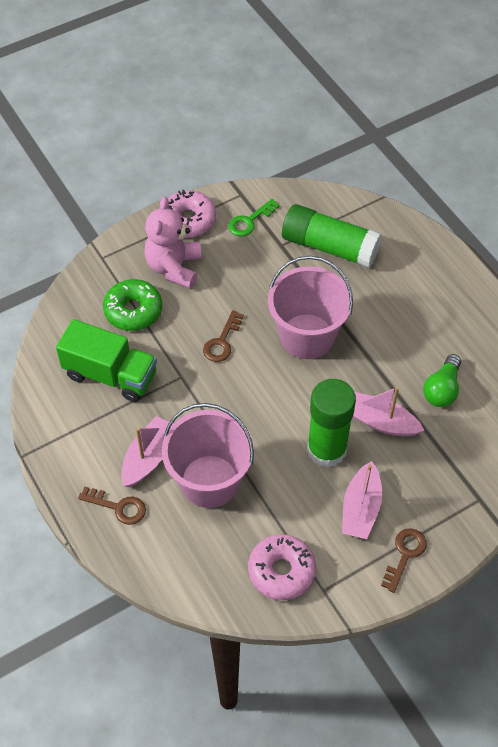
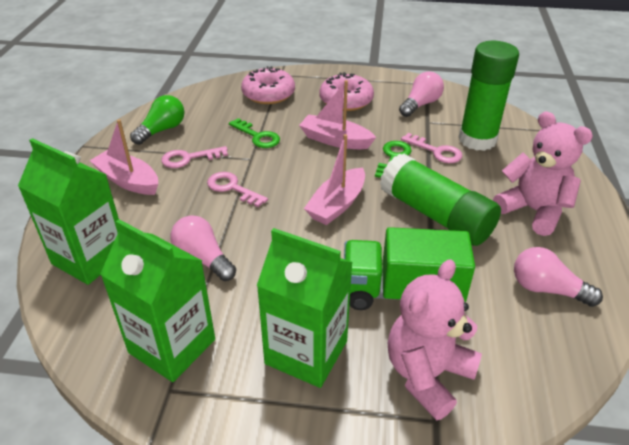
brown key: 3 -> 0
green carton: 0 -> 3
green donut: 1 -> 0
green key: 1 -> 2
pink bucket: 2 -> 0
pink key: 0 -> 3
pink light bulb: 0 -> 3
pink teddy bear: 1 -> 2

